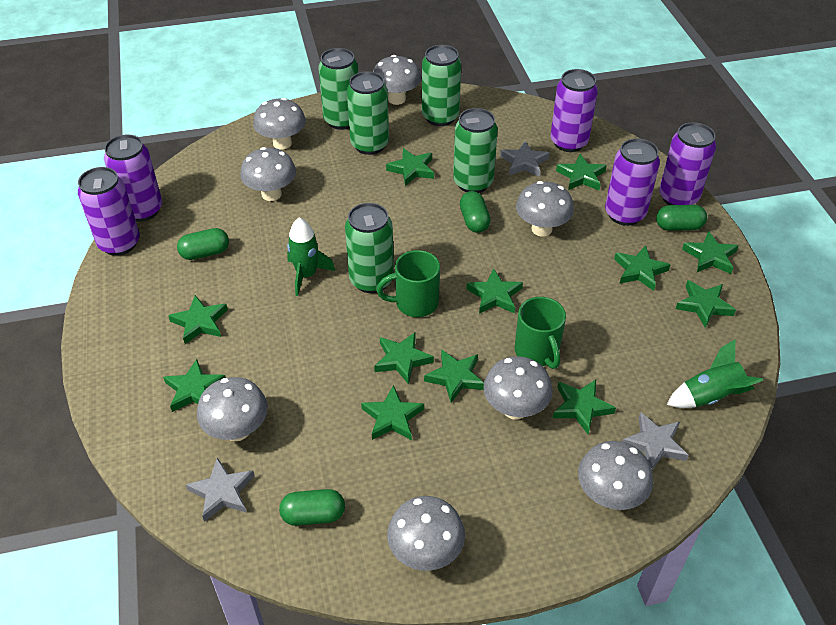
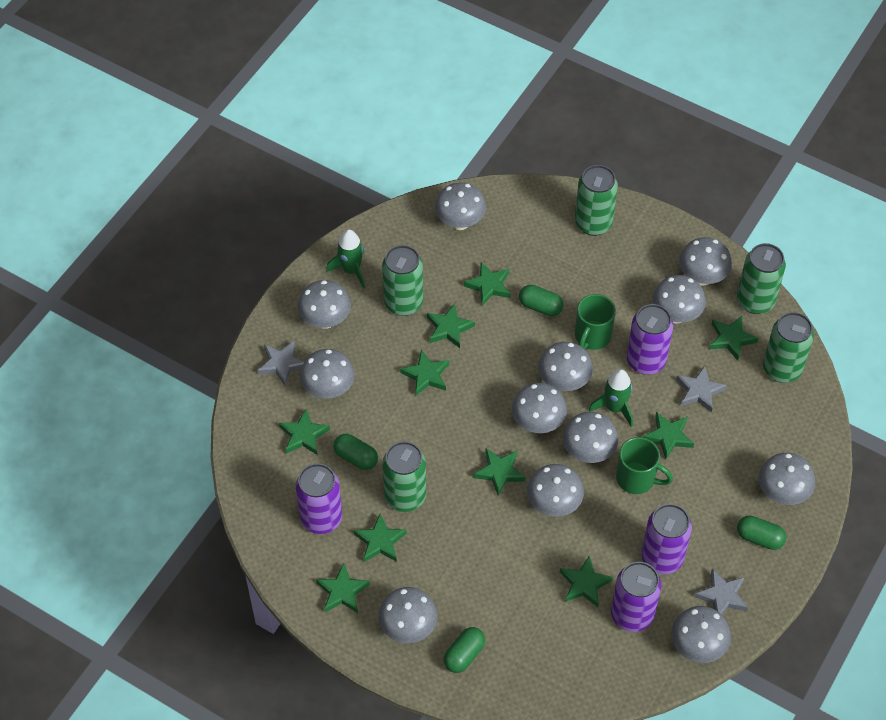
green star: 12 -> 10
grey mushroom: 8 -> 12
purple can: 5 -> 4

